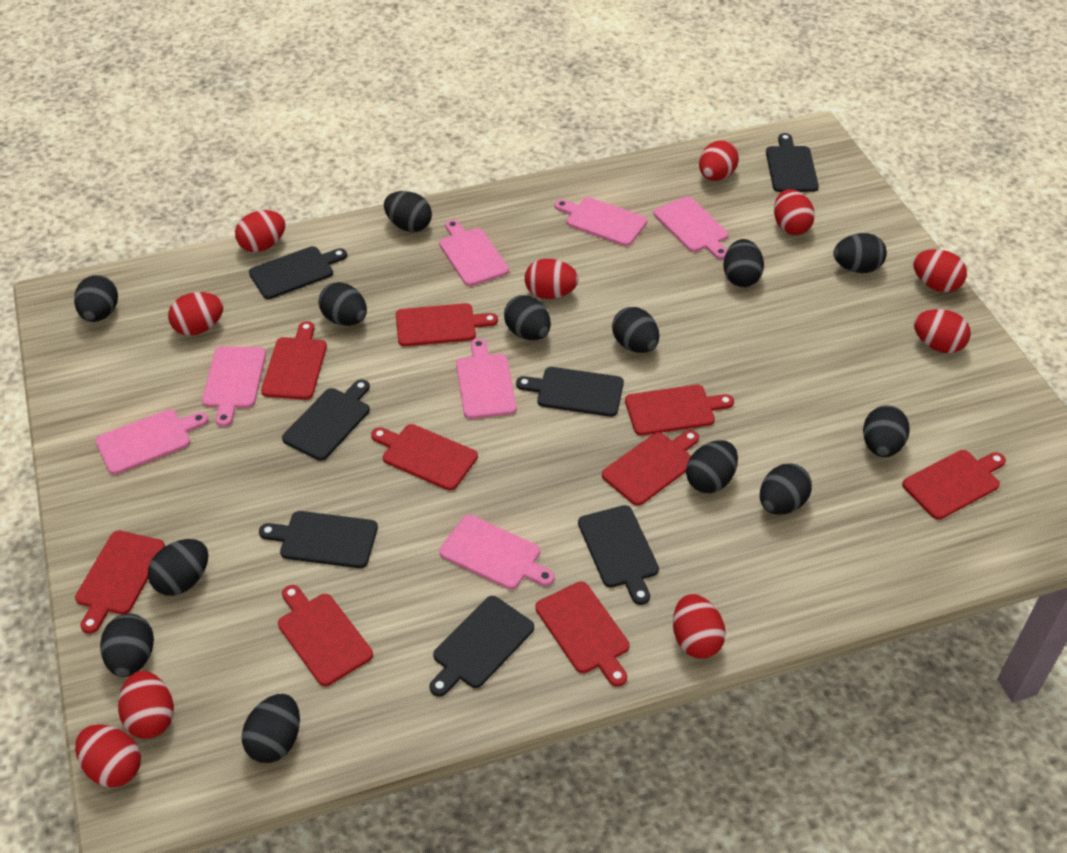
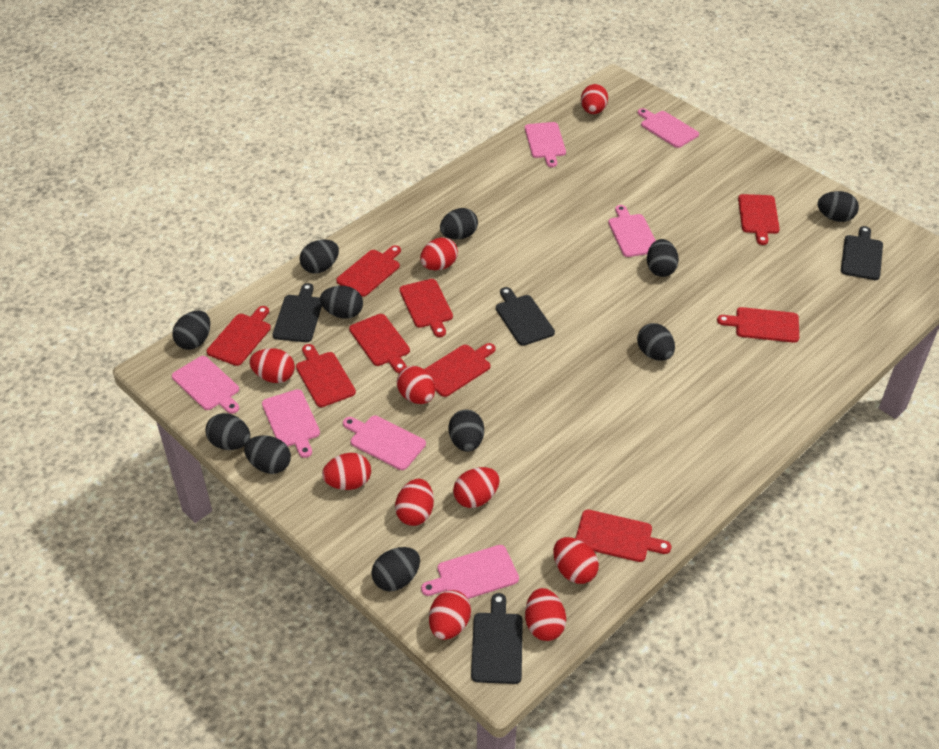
black cutting board: 7 -> 4
black egg: 13 -> 11

